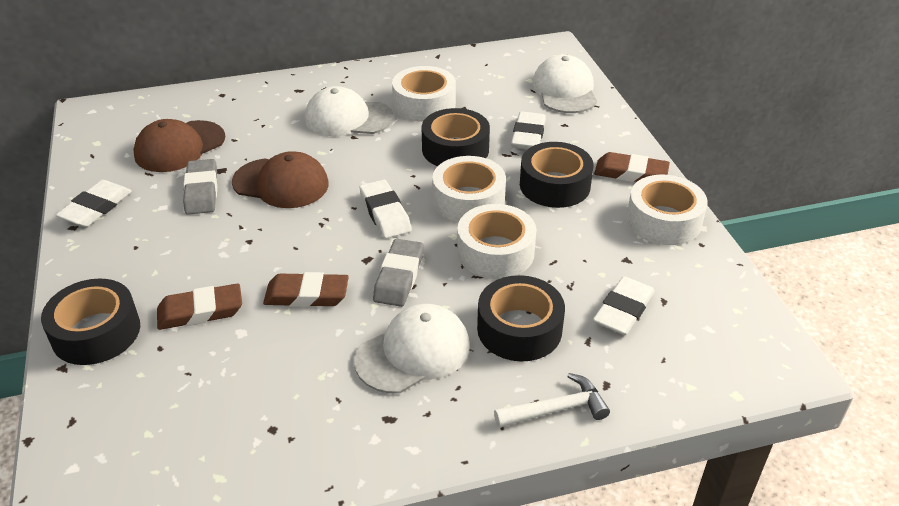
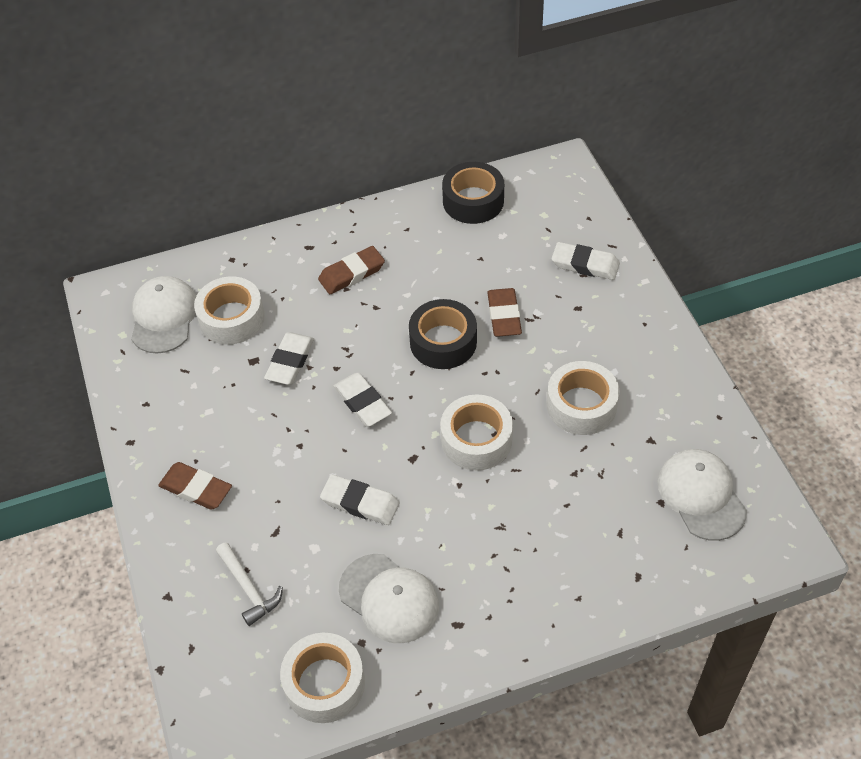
black tape: 4 -> 2
brown cap: 2 -> 0
grey eraser: 2 -> 0

